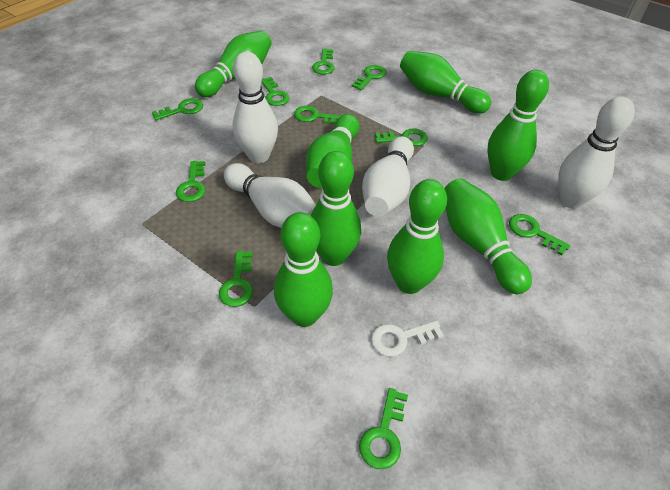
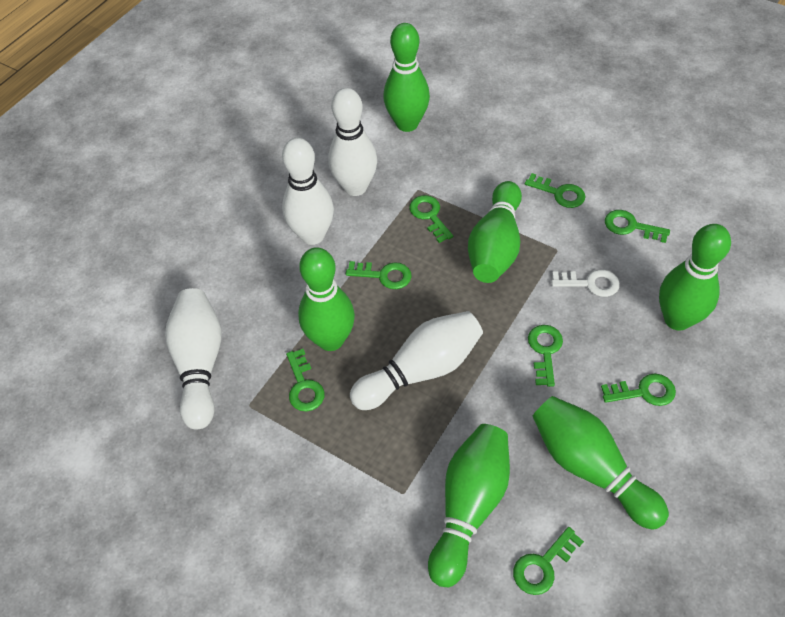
green bowling pin: 8 -> 6
green key: 10 -> 8

